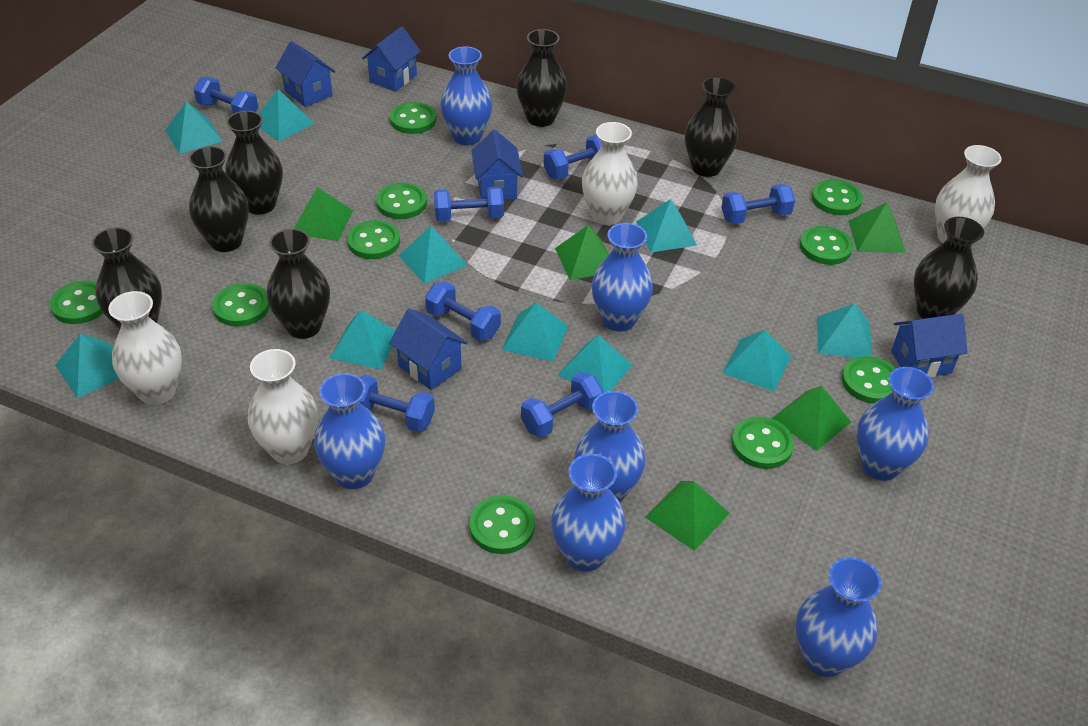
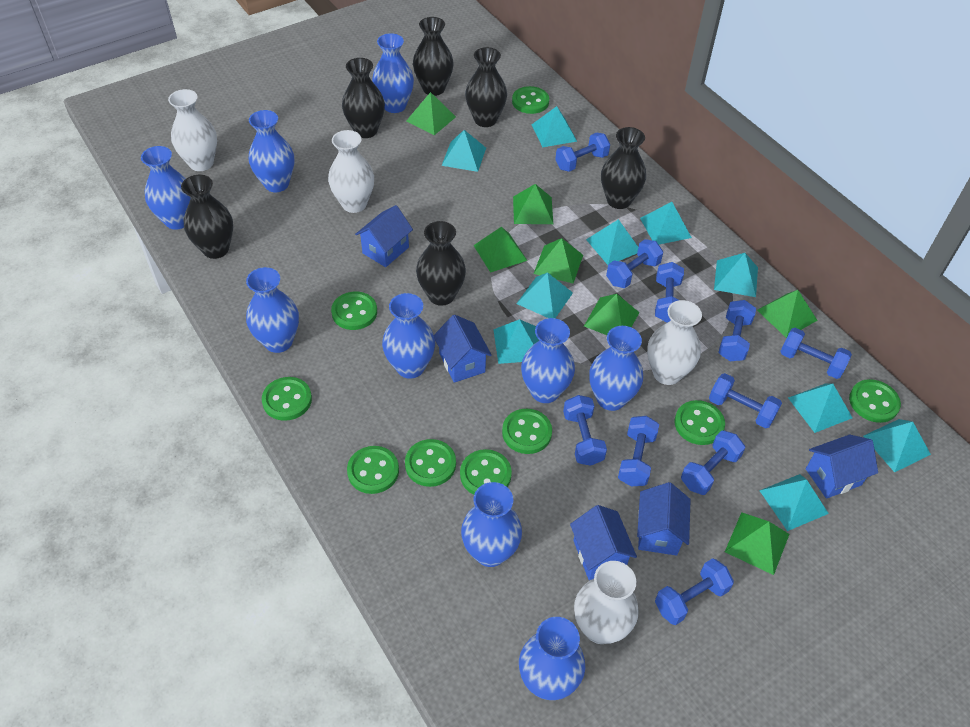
black vase: 7 -> 6
blue dumbbell: 7 -> 10
blue vase: 7 -> 9
green button: 10 -> 9
green pyramid: 5 -> 7

